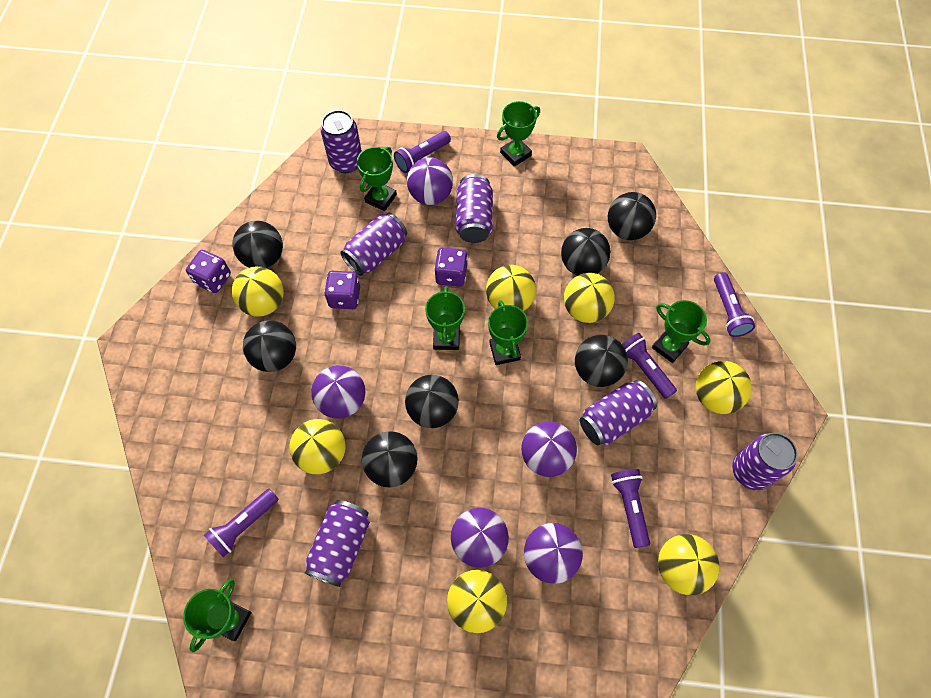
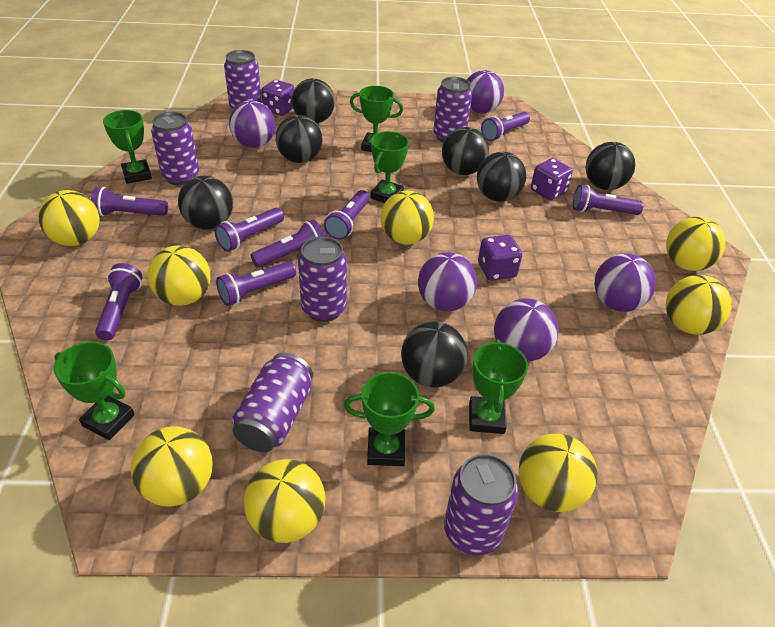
purple flashlight: 5 -> 8
yellow ball: 7 -> 8

